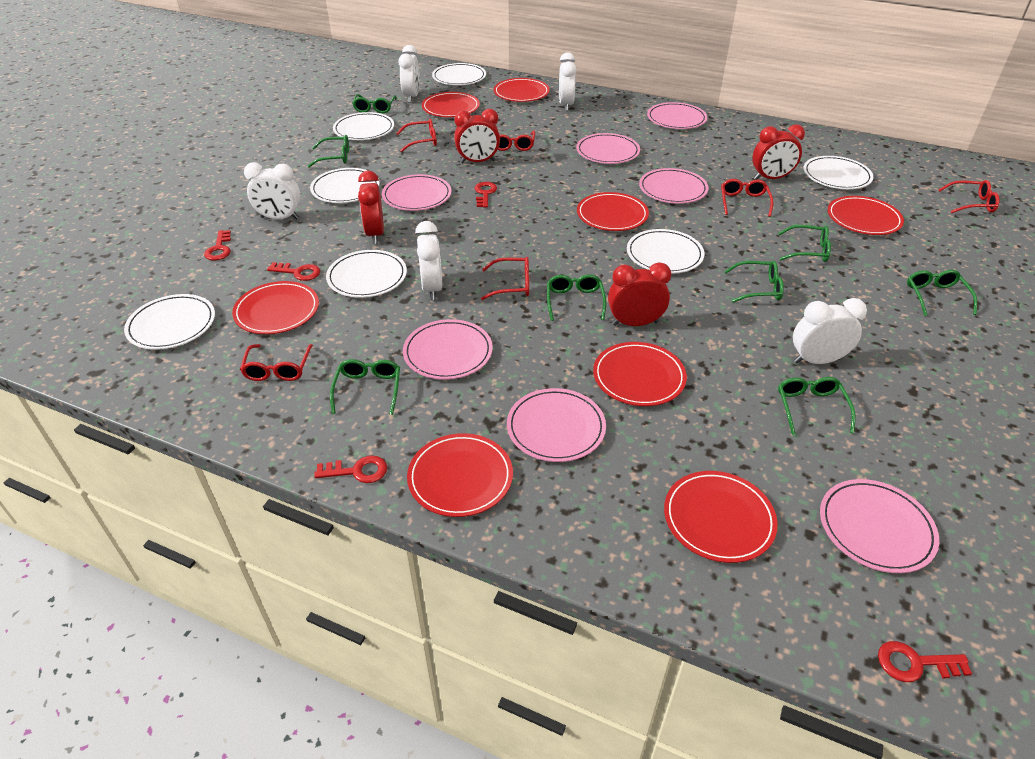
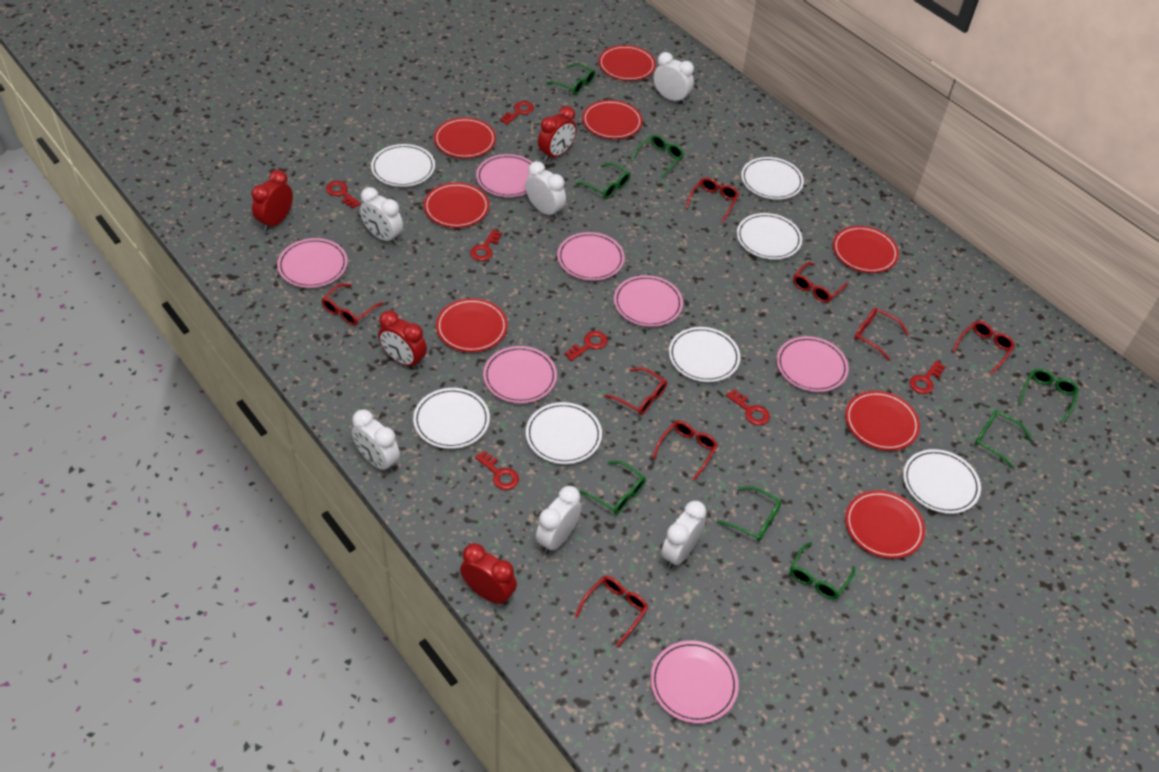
red glasses: 6 -> 8
red key: 5 -> 7
white clock: 5 -> 6

